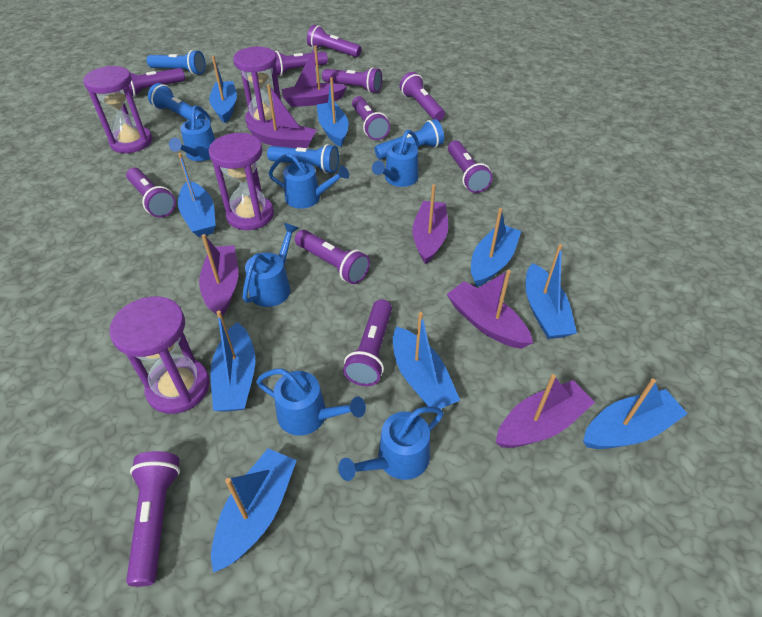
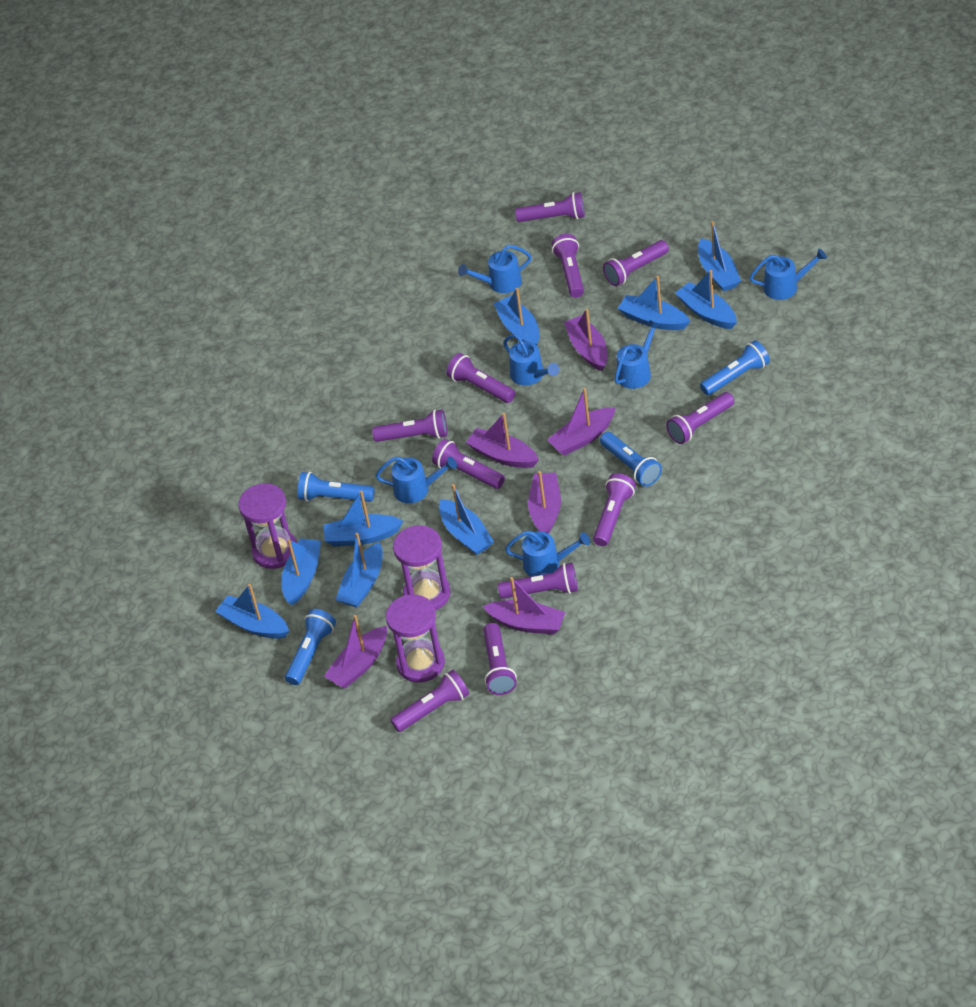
purple hourglass: 4 -> 3

